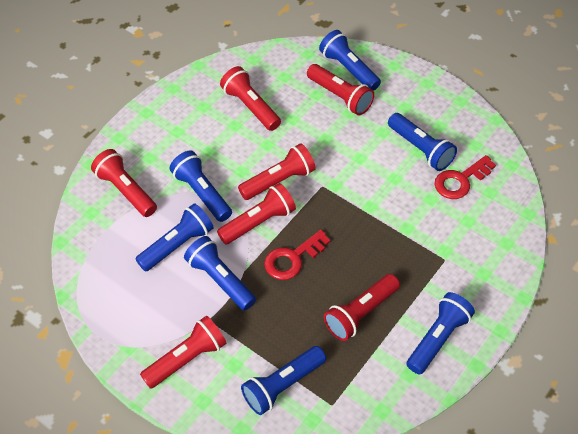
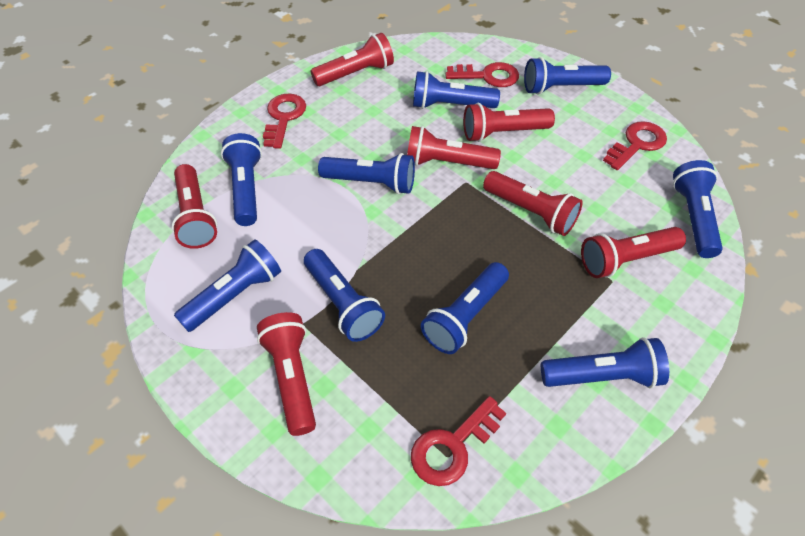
blue flashlight: 7 -> 9
red key: 2 -> 4

